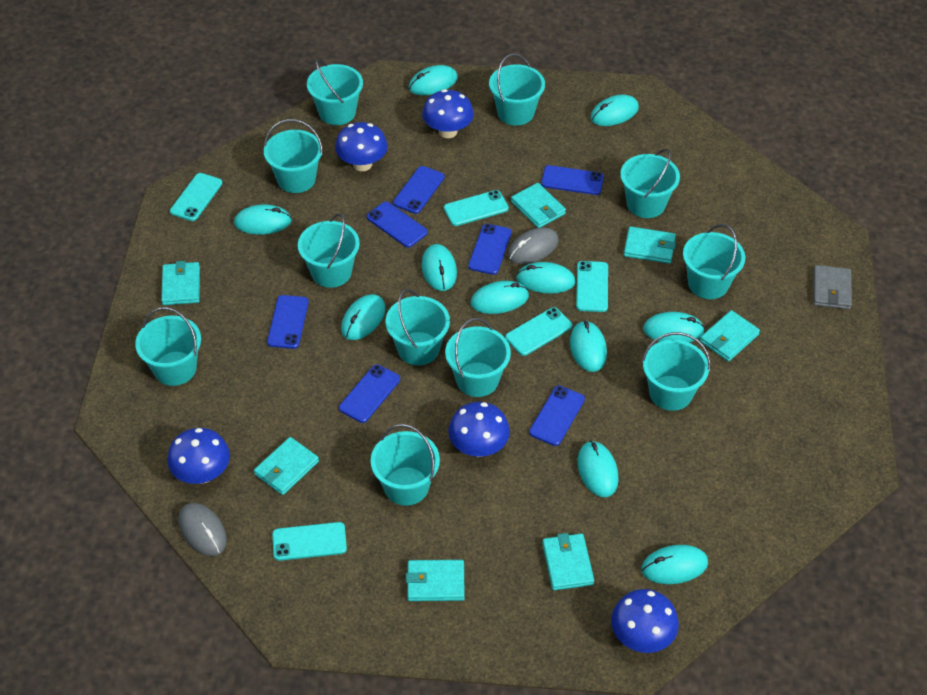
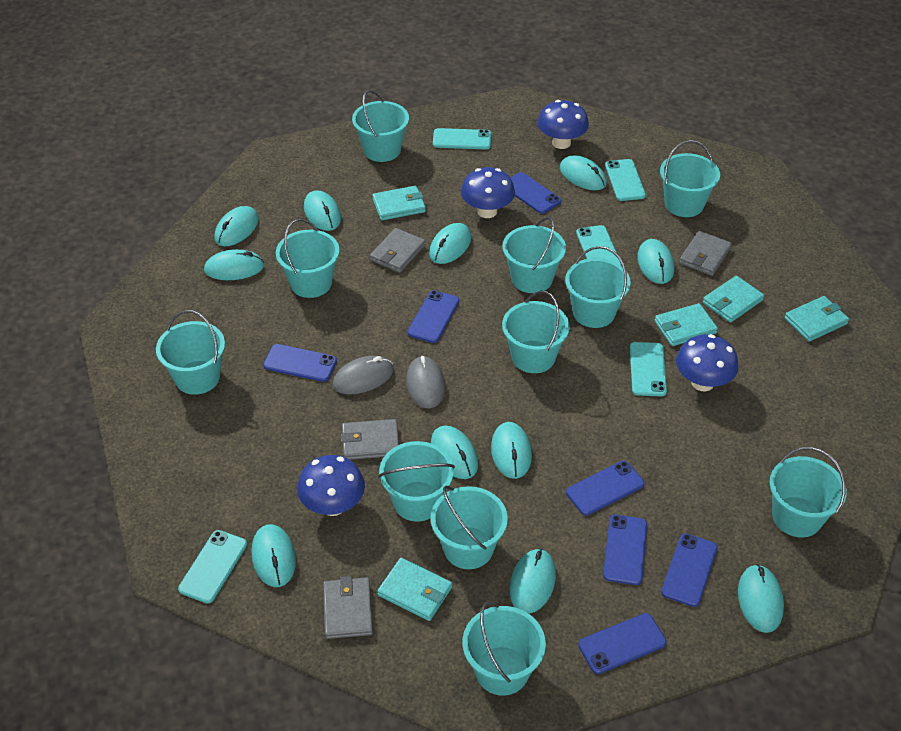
blue mushroom: 5 -> 4
grey wallet: 1 -> 4
turquoise wallet: 7 -> 5

